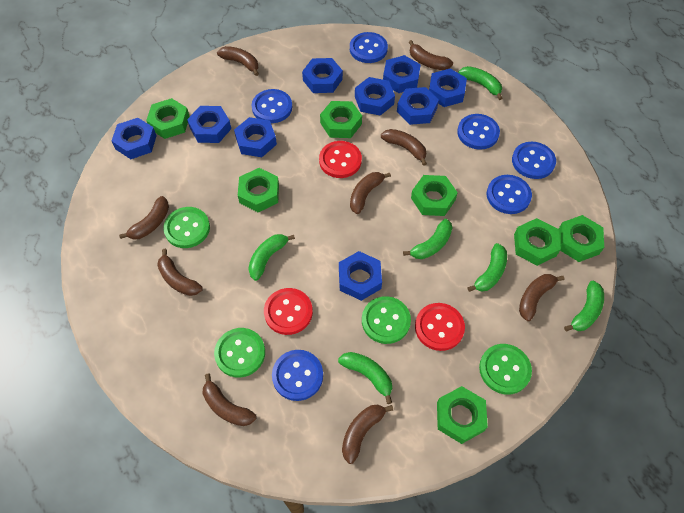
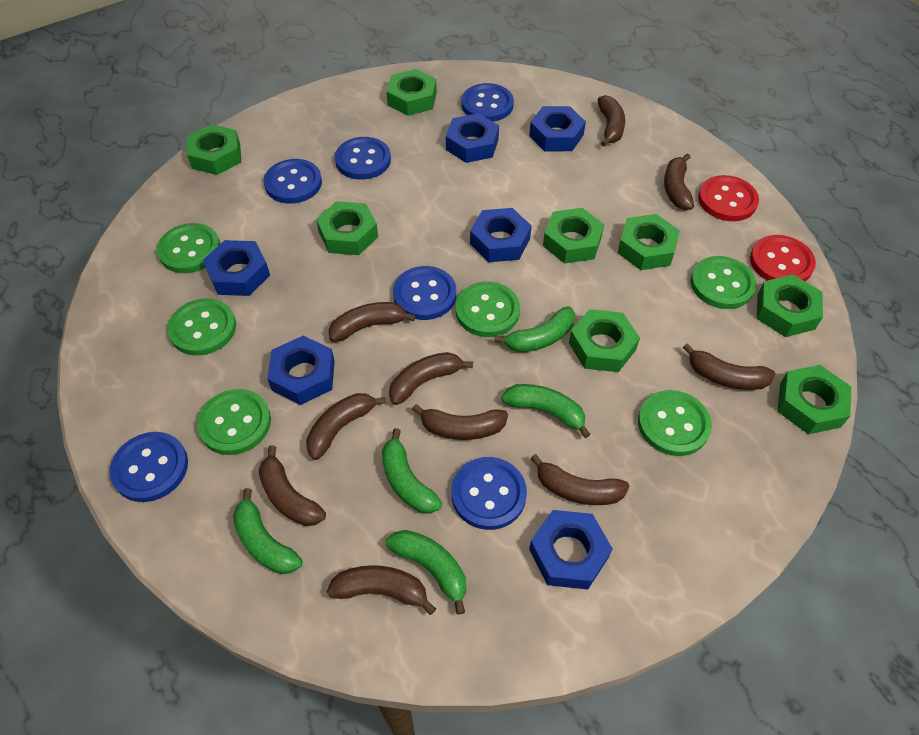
blue nut: 9 -> 6
brown banana: 9 -> 10
green banana: 6 -> 5
green button: 4 -> 6
green nut: 7 -> 8
red button: 3 -> 2

